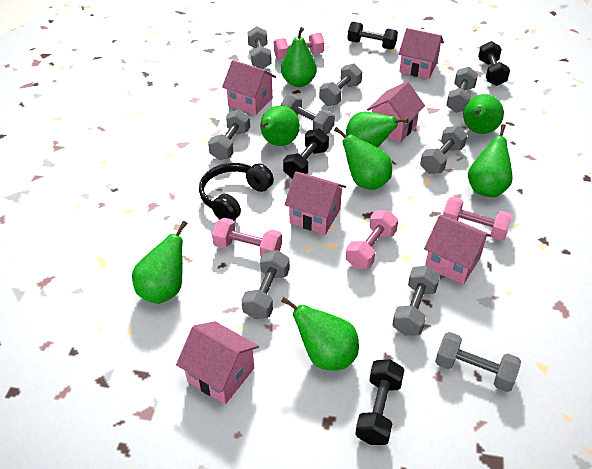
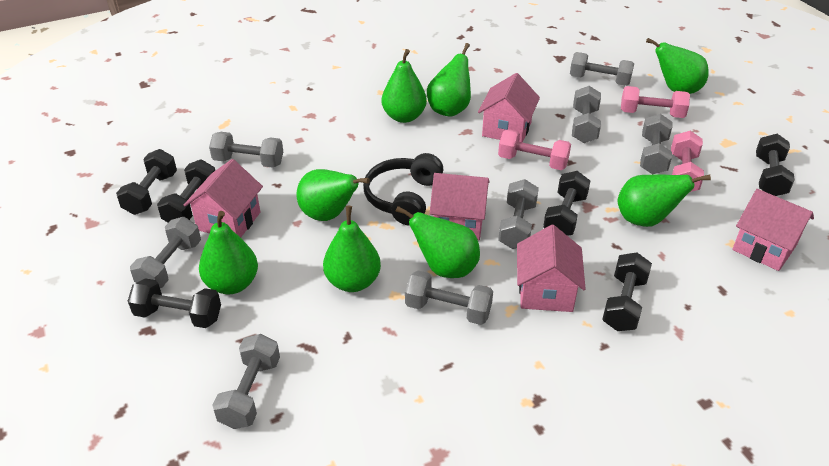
black dumbbell: 4 -> 6
grey dumbbell: 9 -> 8
pink dumbbell: 4 -> 3
pink house: 6 -> 5

